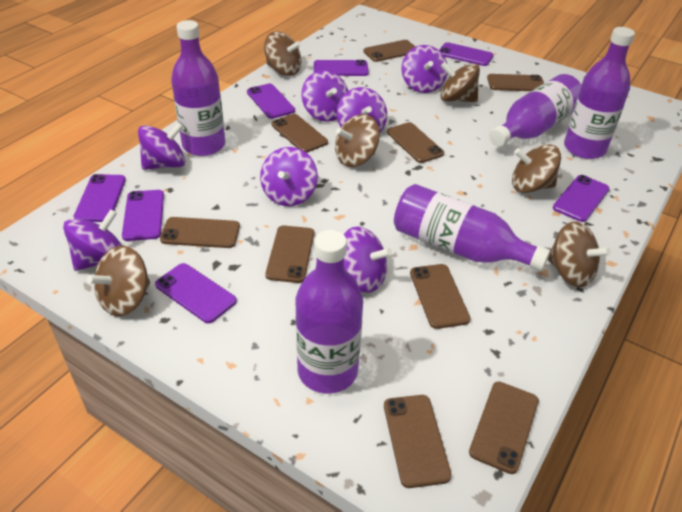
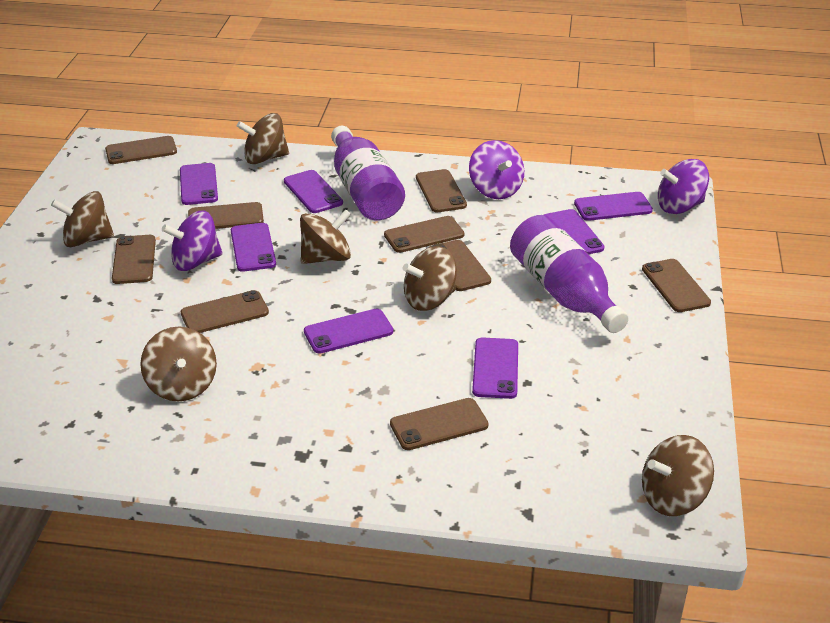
purple bottle: 5 -> 2
purple spinning top: 7 -> 3

